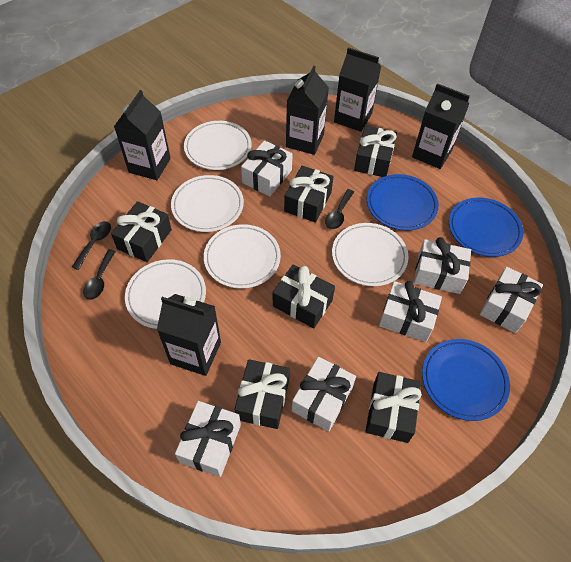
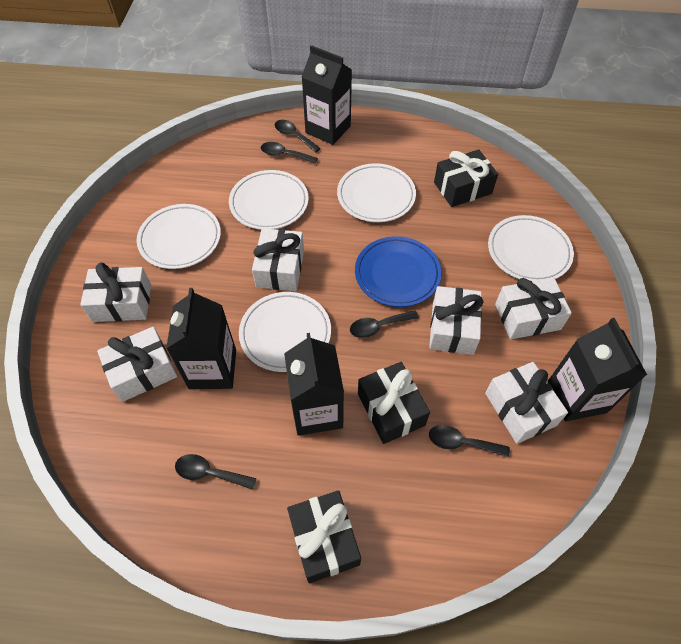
black carton: 5 -> 4
black gift: 6 -> 3
black spoon: 3 -> 5
blue plate: 3 -> 1

